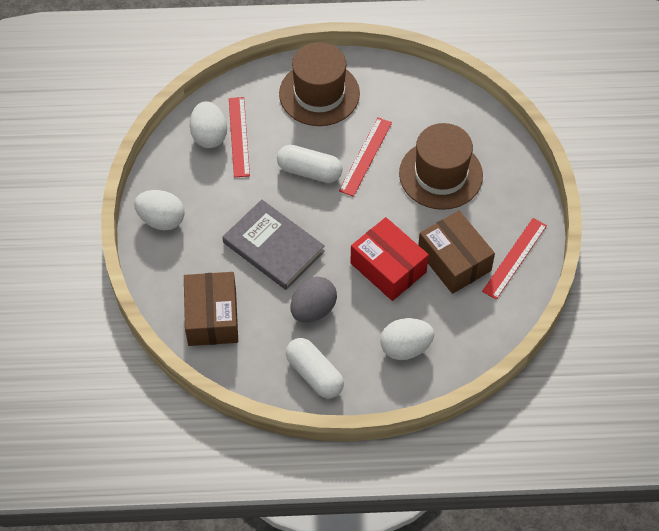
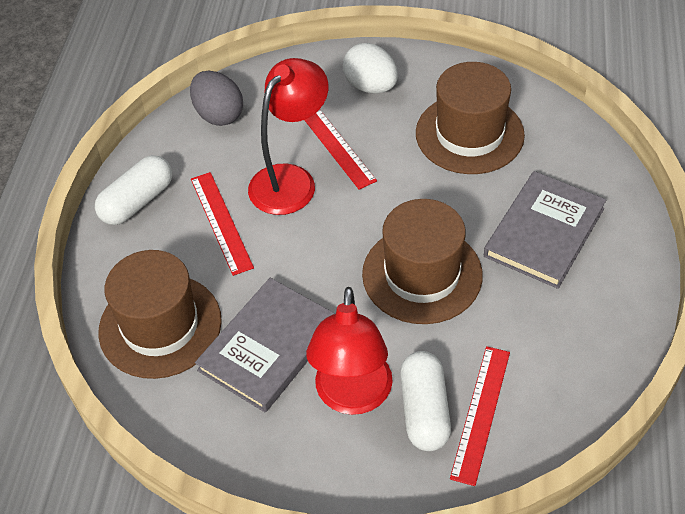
brown box: 2 -> 0
brown hat: 2 -> 3
grey book: 1 -> 2
red box: 1 -> 0
red lamp: 0 -> 2
white egg: 3 -> 1

